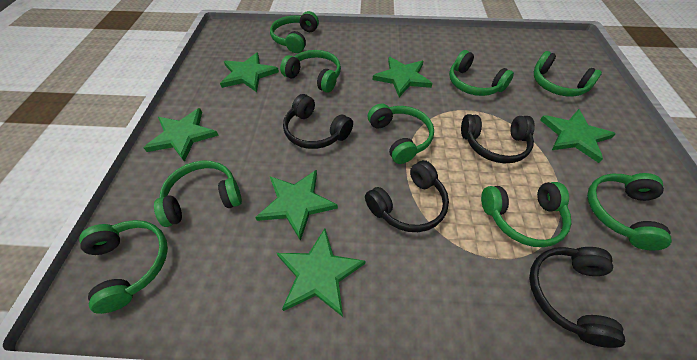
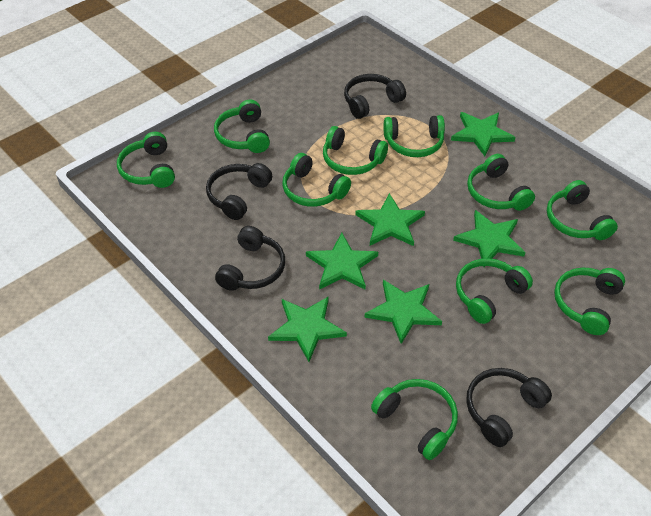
green headphones: 9 -> 10

